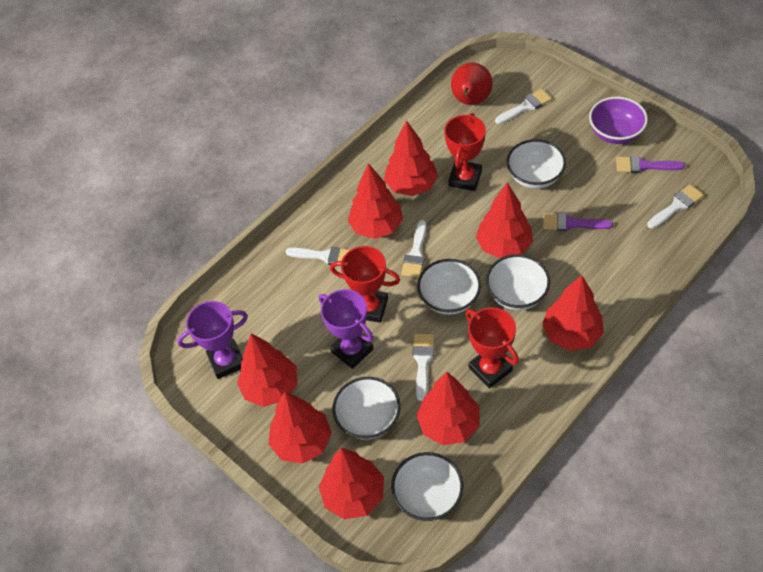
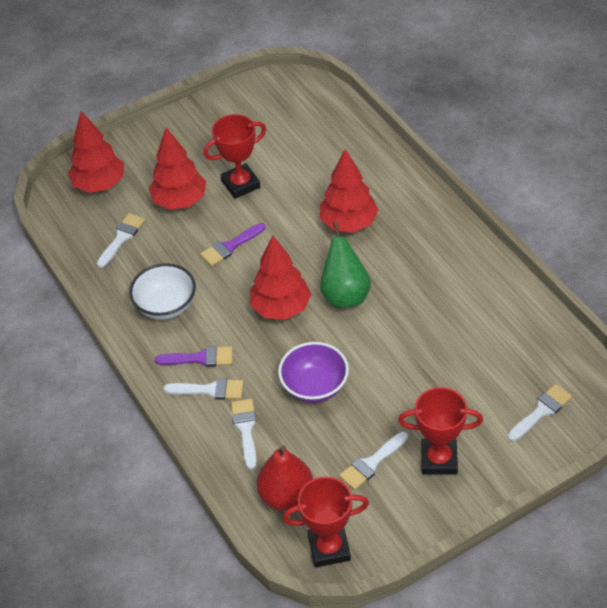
green pear: 0 -> 1
purple trophy: 2 -> 0
red tree: 8 -> 4
white bowl: 5 -> 1

